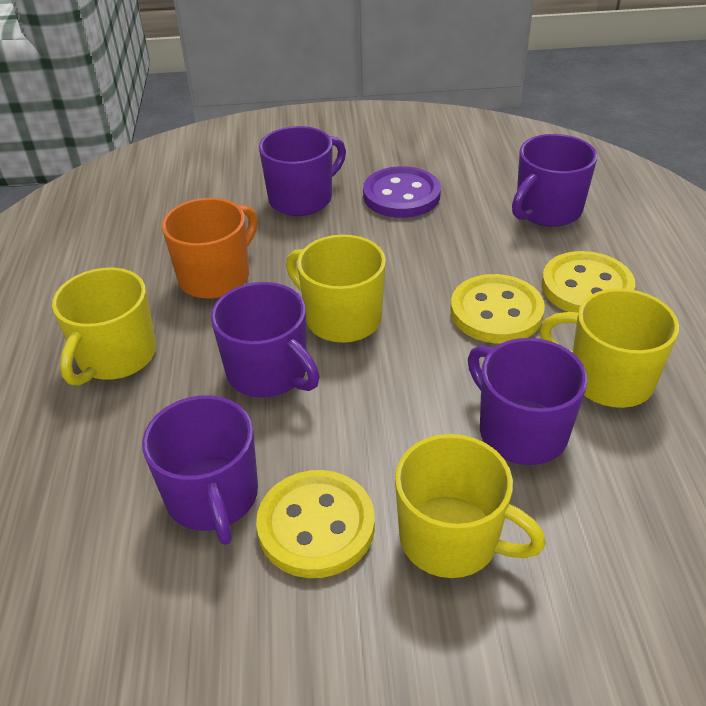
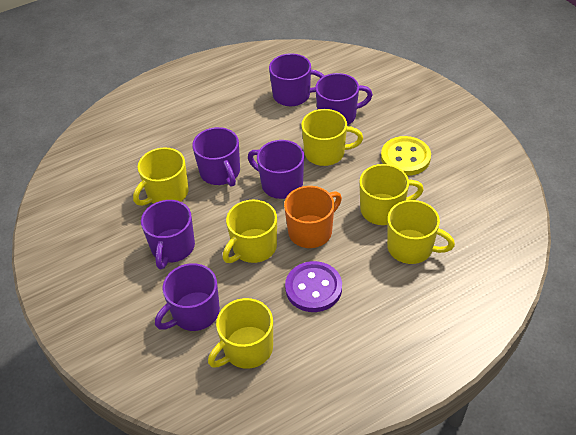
purple mug: 5 -> 6
yellow button: 3 -> 1
yellow mug: 4 -> 6

